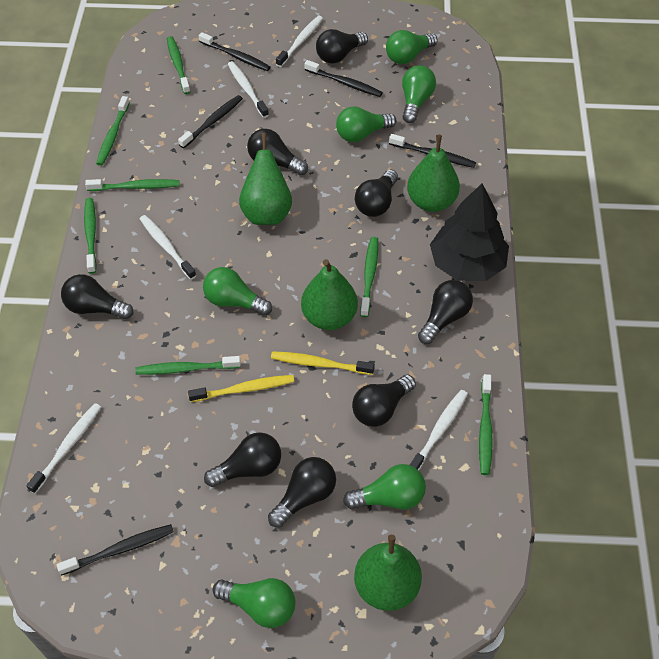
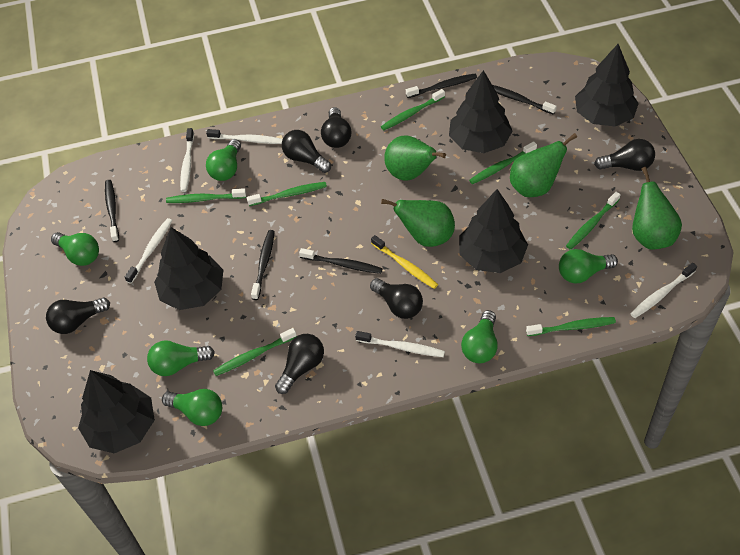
black light bulb: 8 -> 6
black tree: 1 -> 5
yellow toothbrush: 2 -> 1

